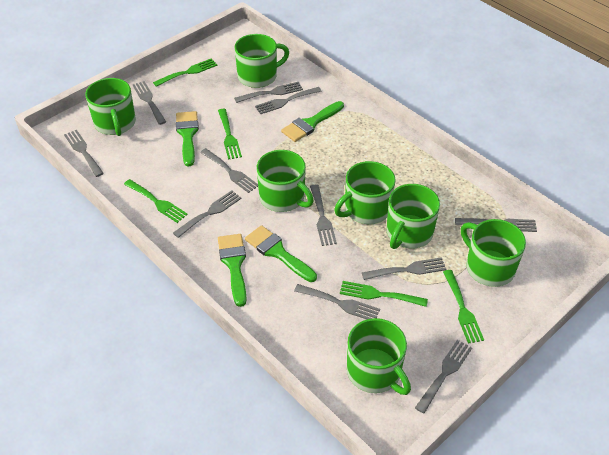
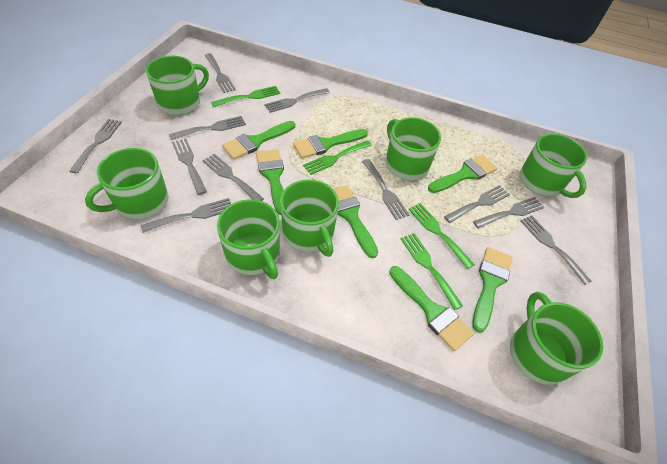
green brush: 4 -> 7
green fork: 5 -> 4

